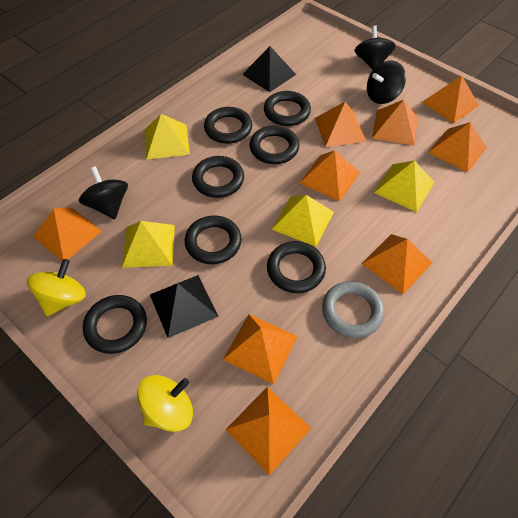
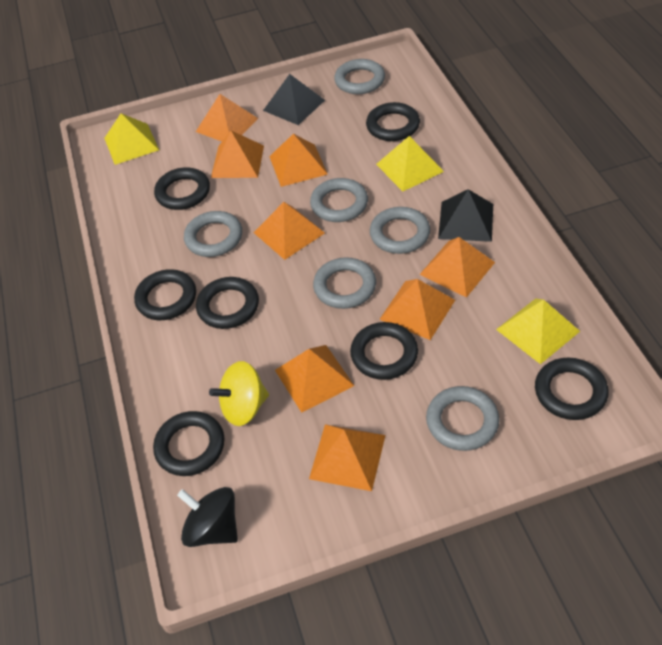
black spinning top: 3 -> 1
grey ring: 1 -> 6
orange pyramid: 9 -> 8
yellow pyramid: 4 -> 3
yellow spinning top: 2 -> 1

